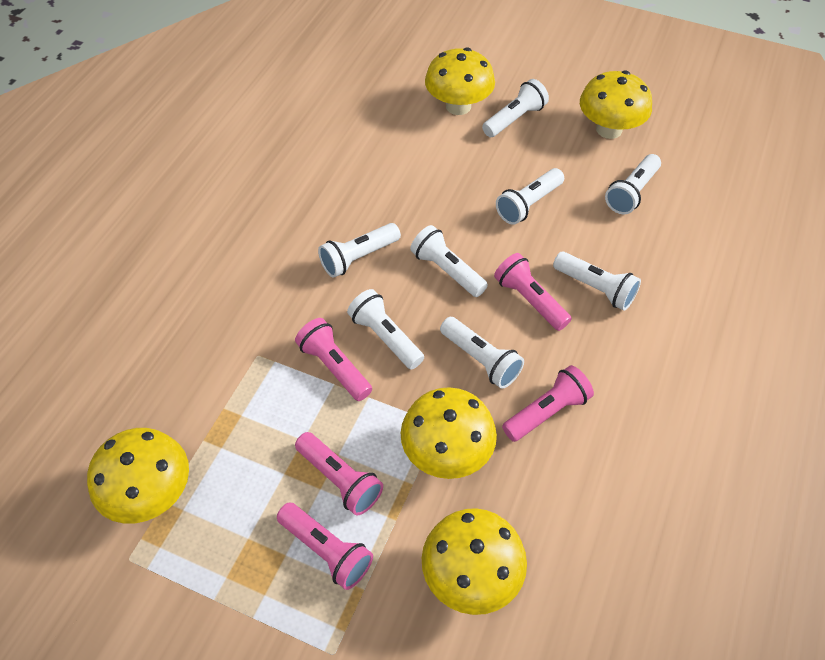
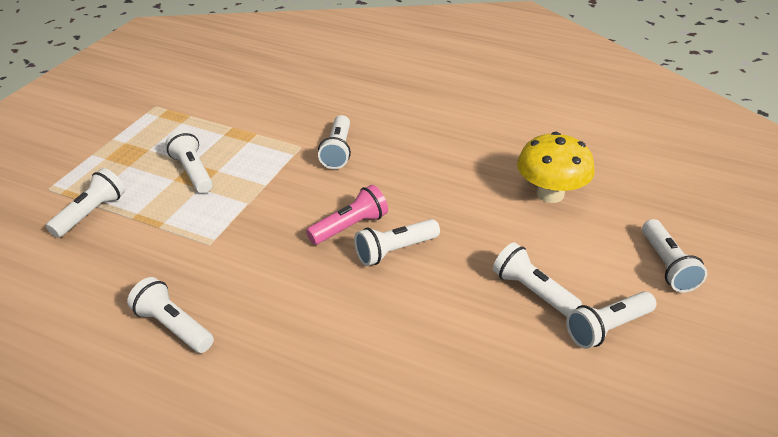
pink flashlight: 5 -> 1
yellow mushroom: 5 -> 1

